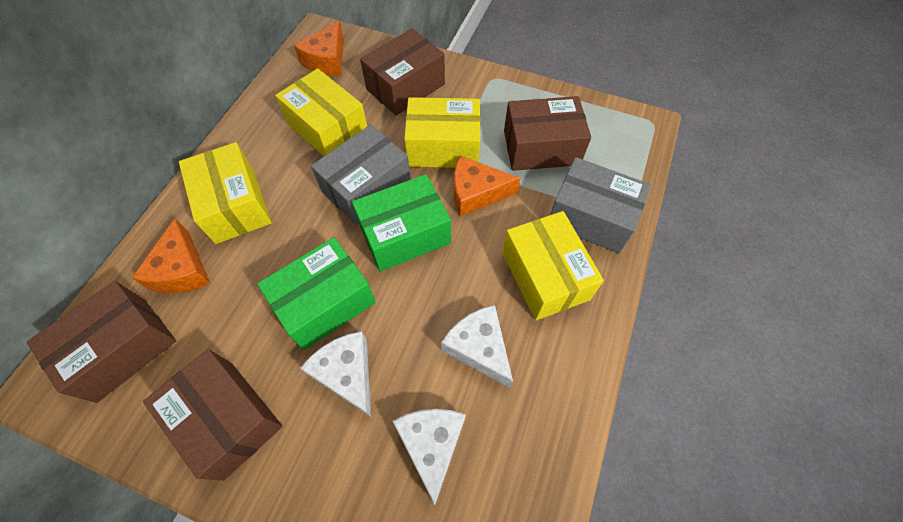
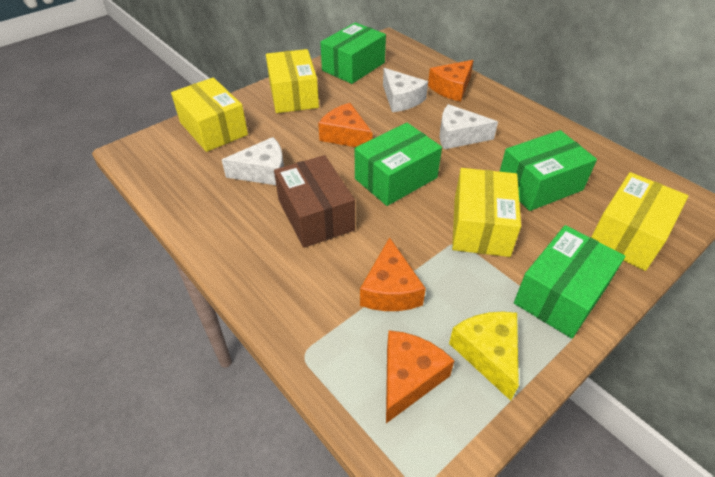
brown box: 4 -> 1
green box: 2 -> 4
grey box: 2 -> 0
orange cheese: 3 -> 4
yellow cheese: 0 -> 1

